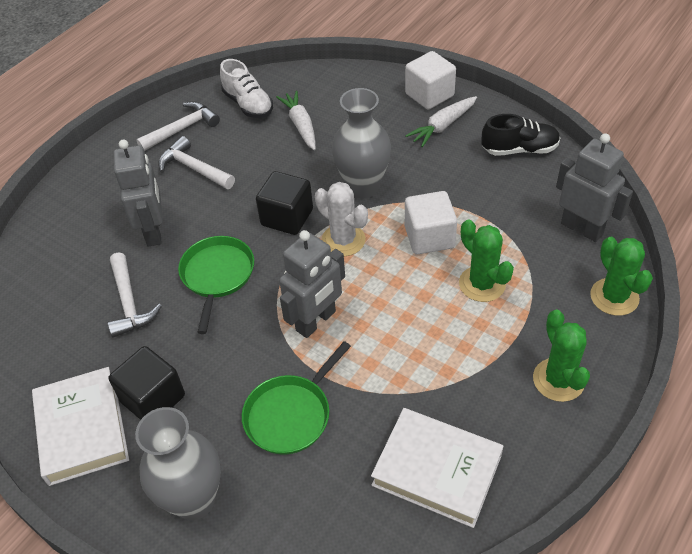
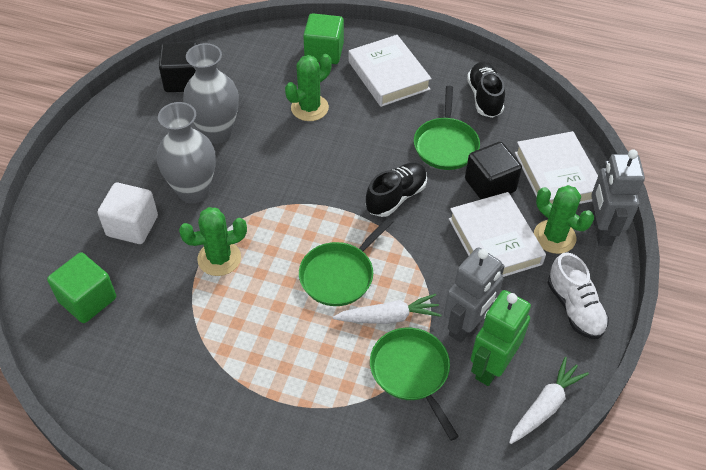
black shoe: 1 -> 2
green cube: 0 -> 2
green pan: 2 -> 3
green robot: 0 -> 1
grey robot: 3 -> 2
white book: 2 -> 3
white cactus: 1 -> 0
white cube: 2 -> 1
white hammer: 3 -> 0

